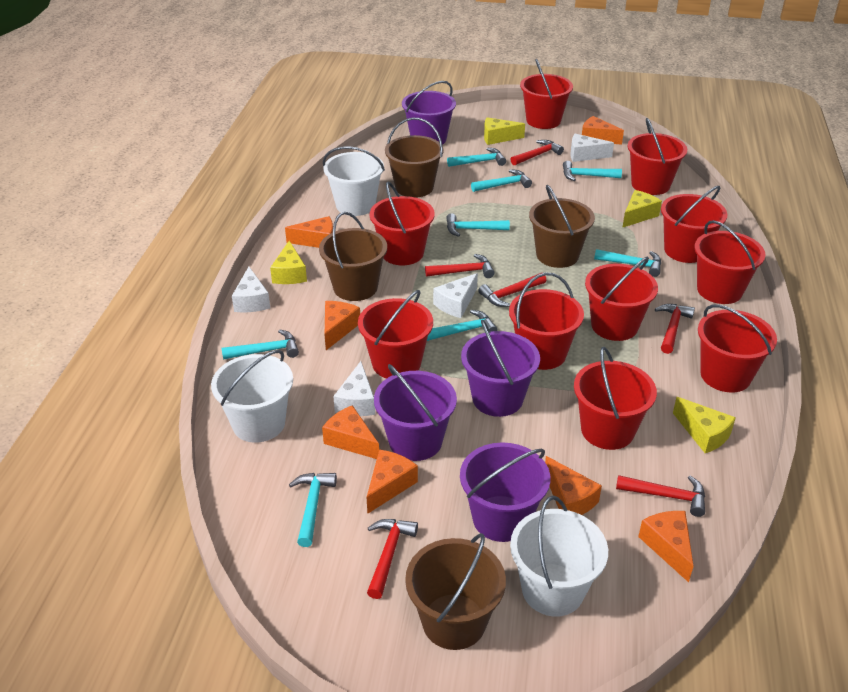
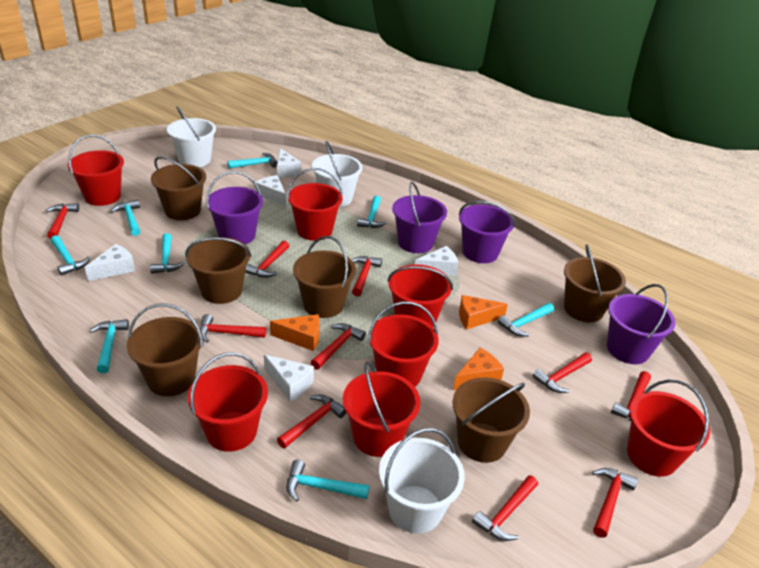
brown bucket: 4 -> 6
orange cheese: 7 -> 3
red bucket: 10 -> 7
red hammer: 6 -> 10
white cheese: 4 -> 5
yellow cheese: 4 -> 0

